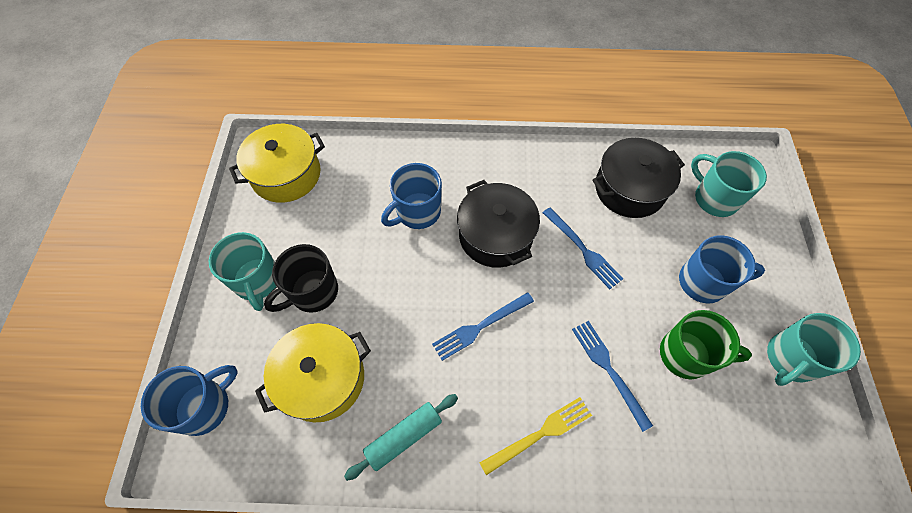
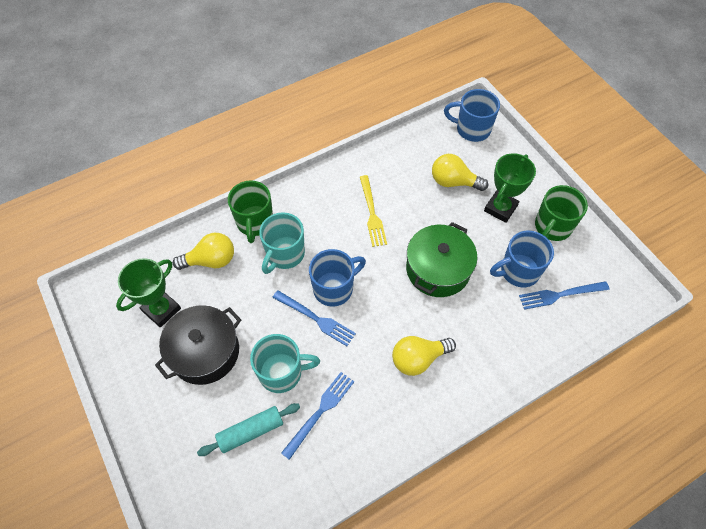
black mug: 1 -> 0
black pot: 2 -> 1
green mug: 1 -> 2
green pot: 0 -> 1
green trophy: 0 -> 2
turquoise mug: 3 -> 2
yellow light bulb: 0 -> 3
yellow pot: 2 -> 0

